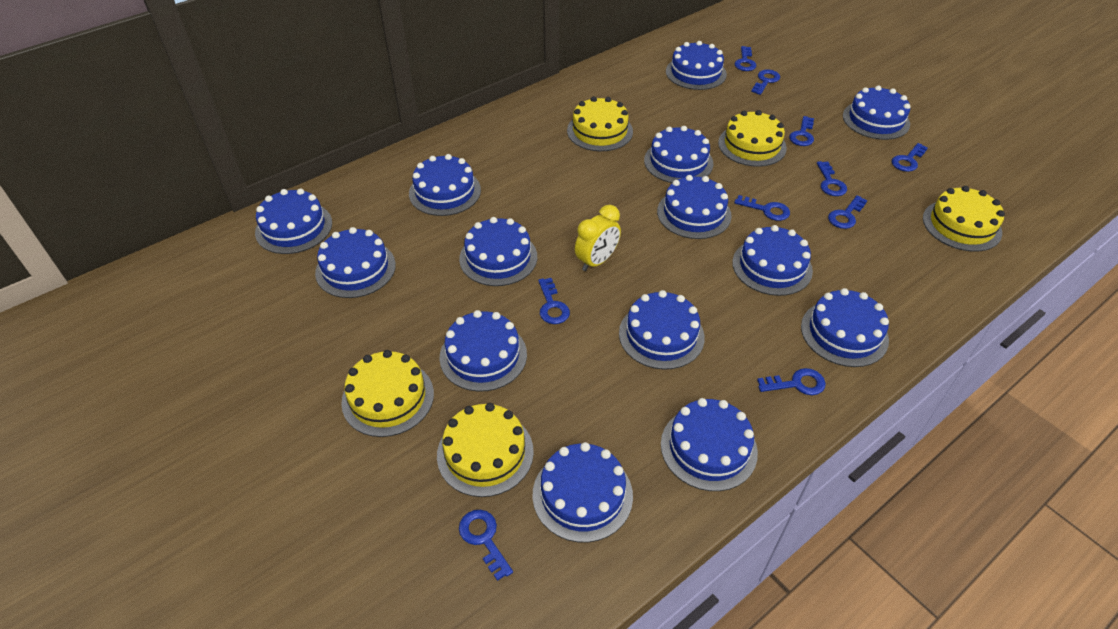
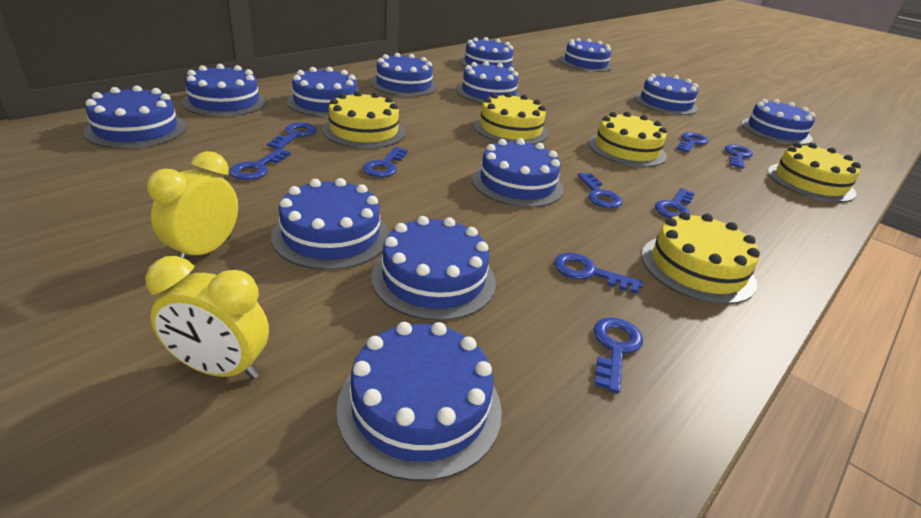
blue cake: 14 -> 13
blue key: 10 -> 9
yellow clock: 1 -> 2

